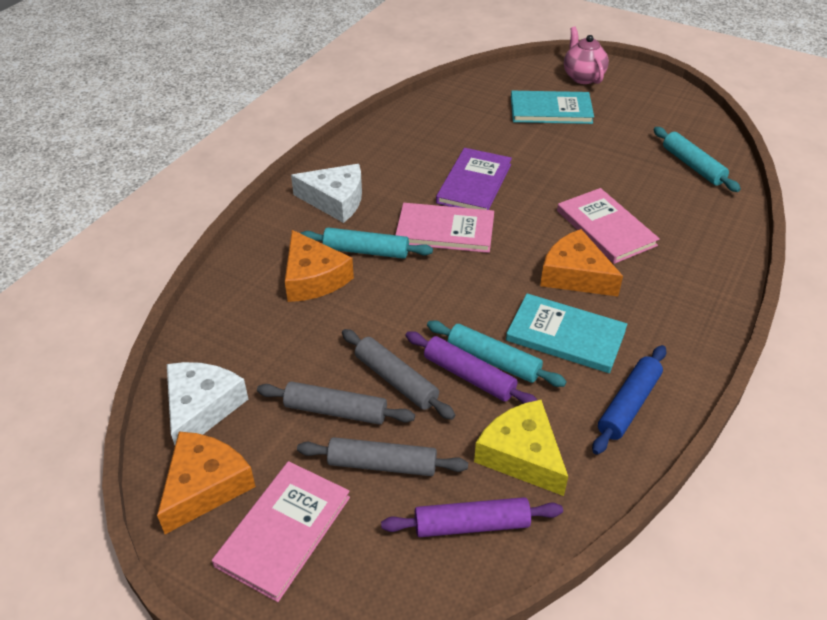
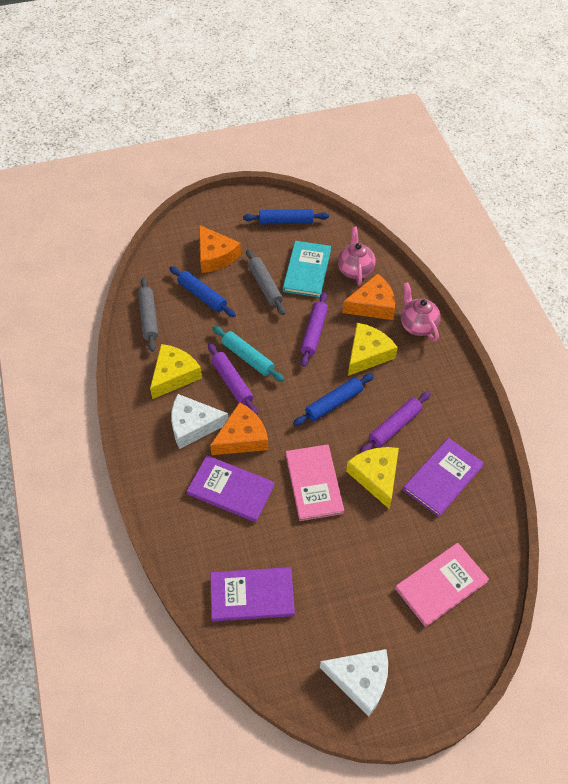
blue rolling pin: 1 -> 3
grey rolling pin: 3 -> 2
pink book: 3 -> 2
pink teapot: 1 -> 2
purple book: 1 -> 3
purple rolling pin: 2 -> 3
turquoise book: 2 -> 1
turquoise rolling pin: 3 -> 1
yellow cheese: 1 -> 3

